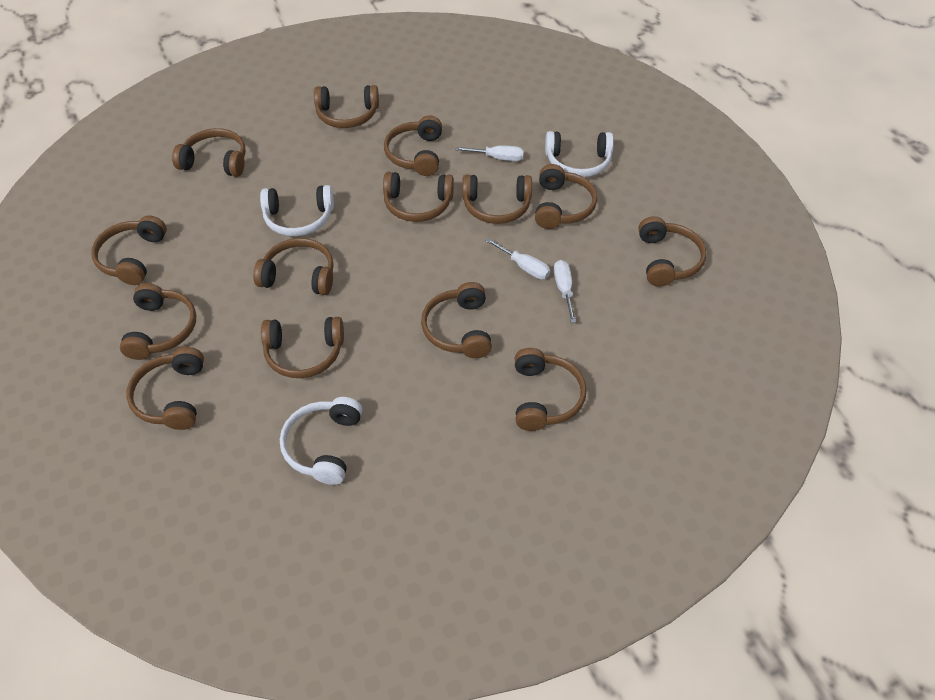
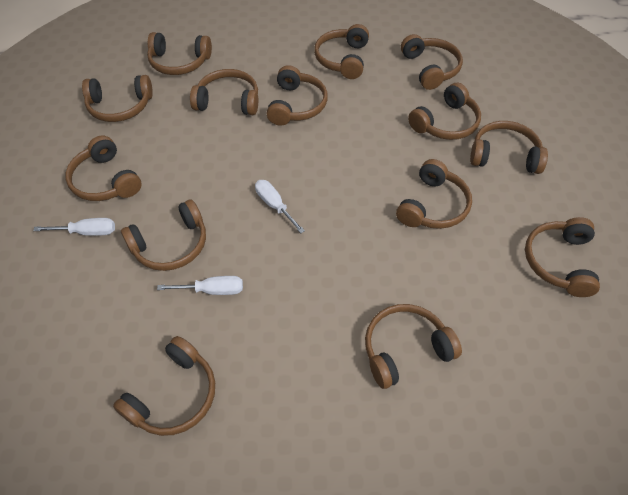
white headphones: 3 -> 0

